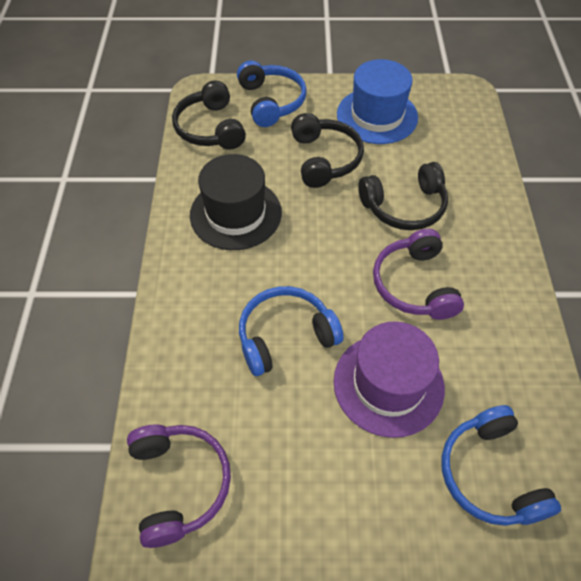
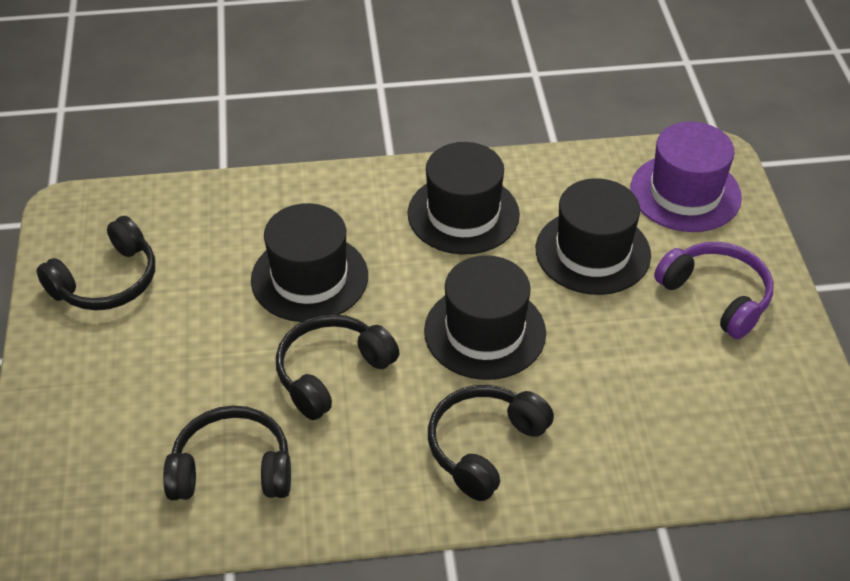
black hat: 1 -> 4
black headphones: 3 -> 4
blue hat: 1 -> 0
blue headphones: 3 -> 0
purple headphones: 2 -> 1

